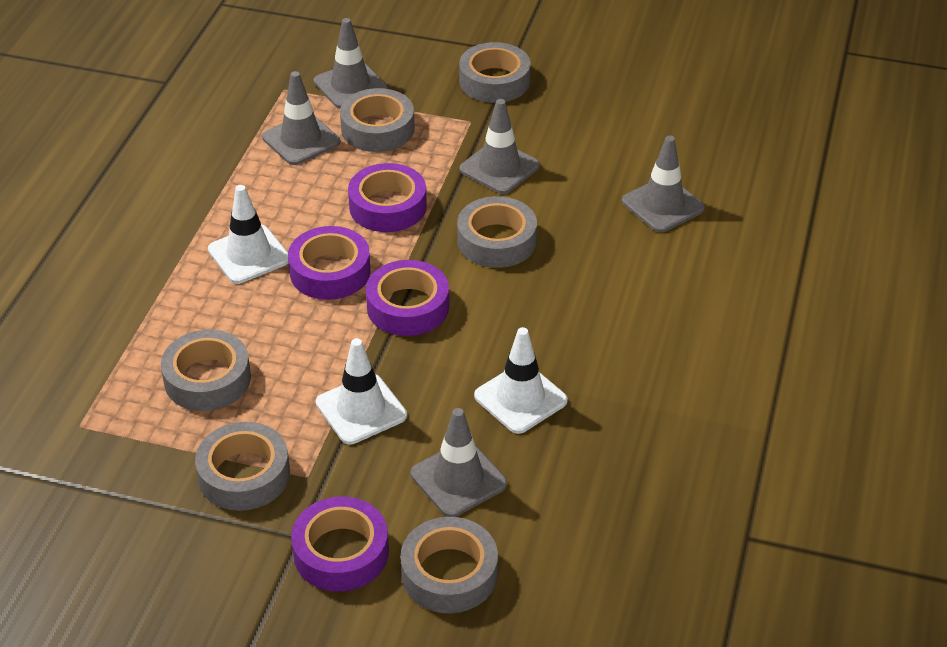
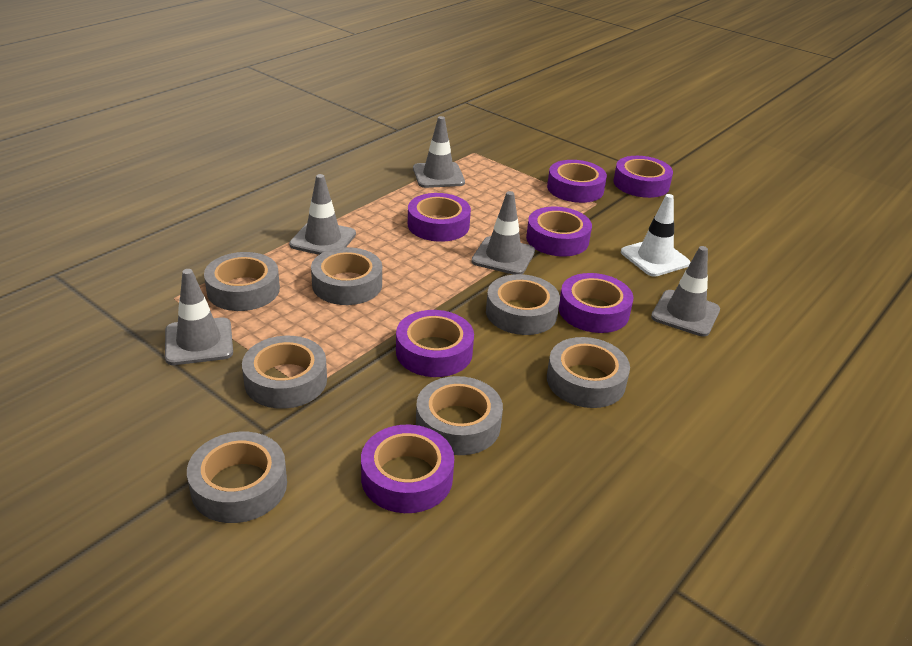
grey tape: 6 -> 7
purple tape: 4 -> 7
white traffic cone: 3 -> 1

